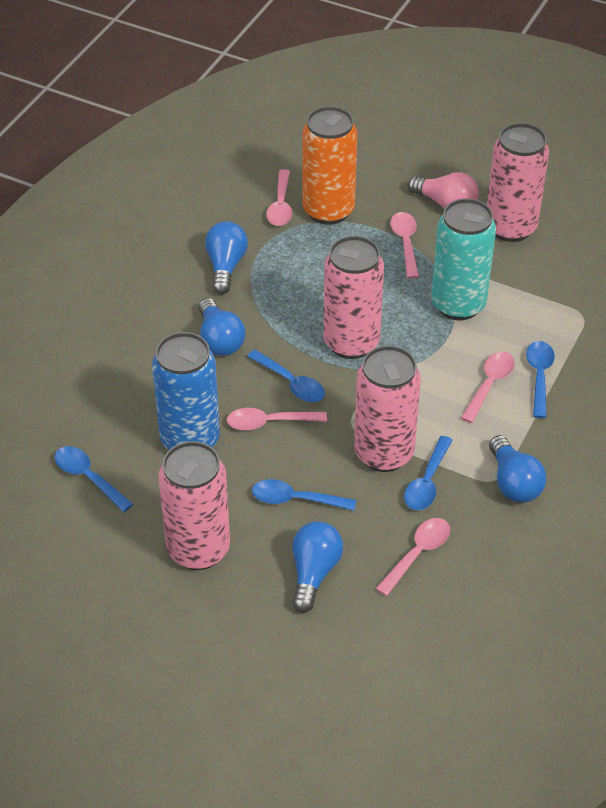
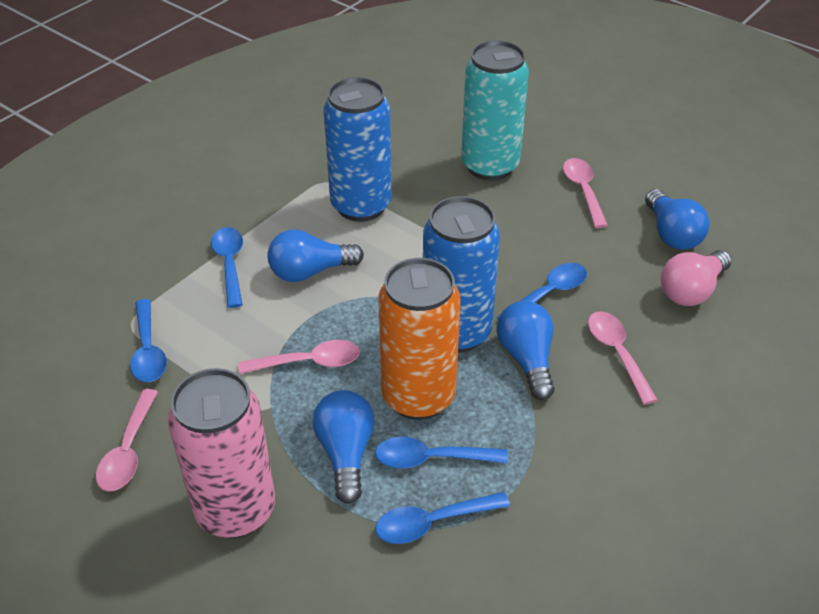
blue can: 1 -> 2
pink can: 4 -> 1
pink spoon: 5 -> 4

